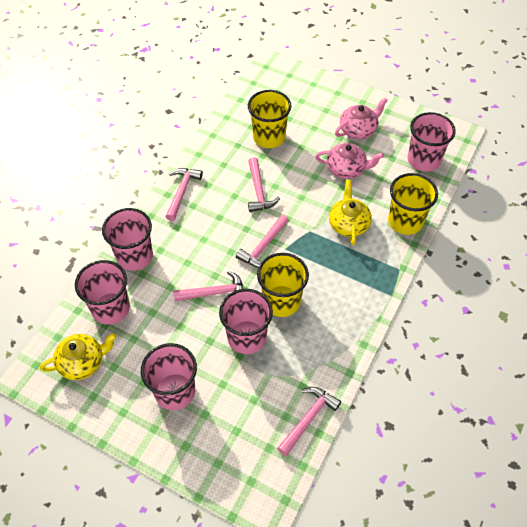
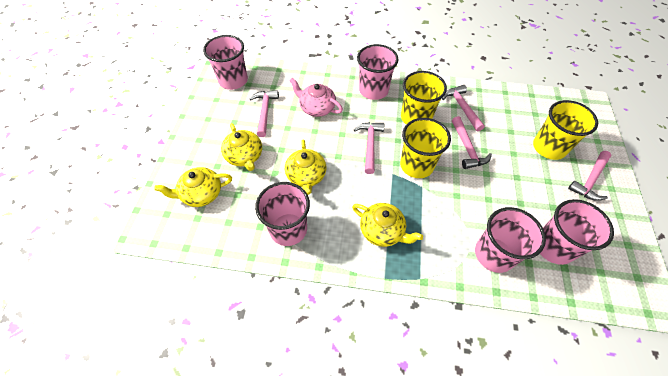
pink teapot: 2 -> 1
yellow teapot: 2 -> 4

